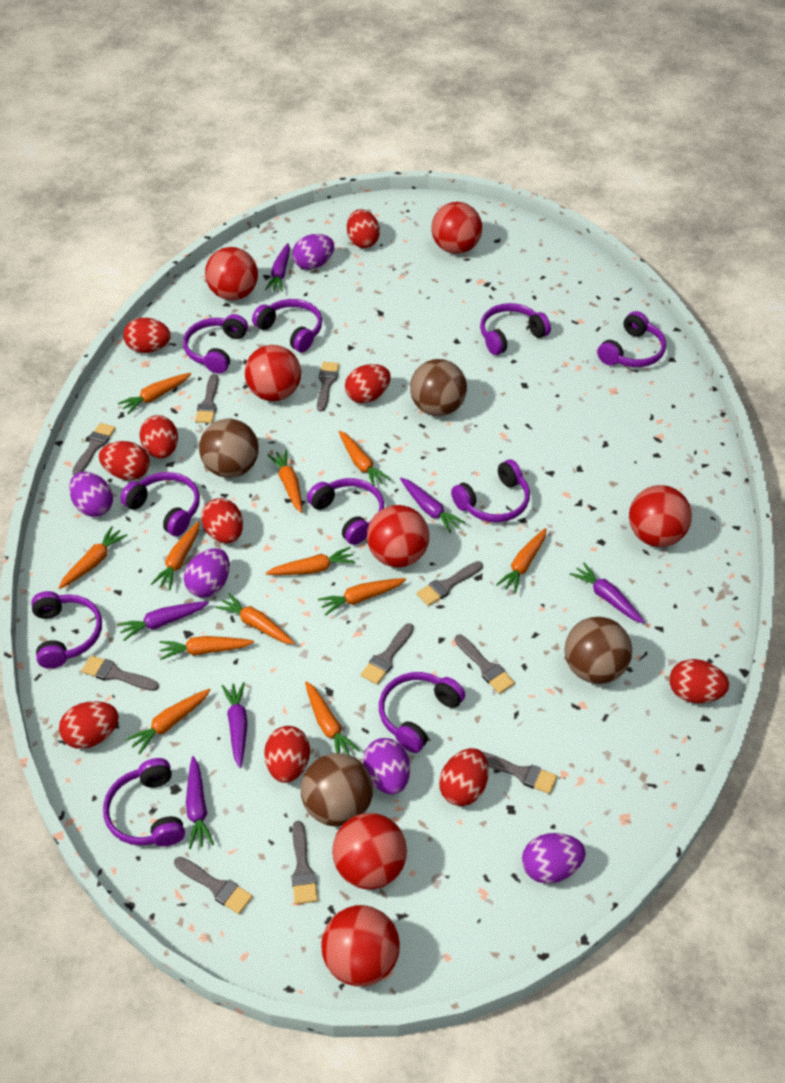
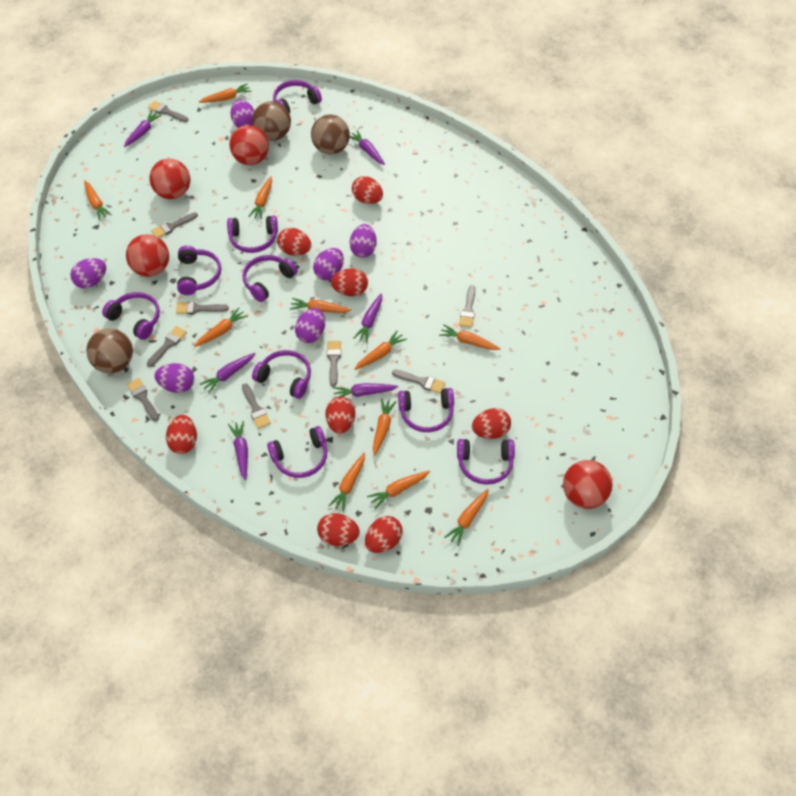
brown ball: 4 -> 3
grey brush: 10 -> 9
orange carrot: 12 -> 11
purple egg: 5 -> 6
purple headphones: 10 -> 9
red ball: 7 -> 4
red egg: 10 -> 8

